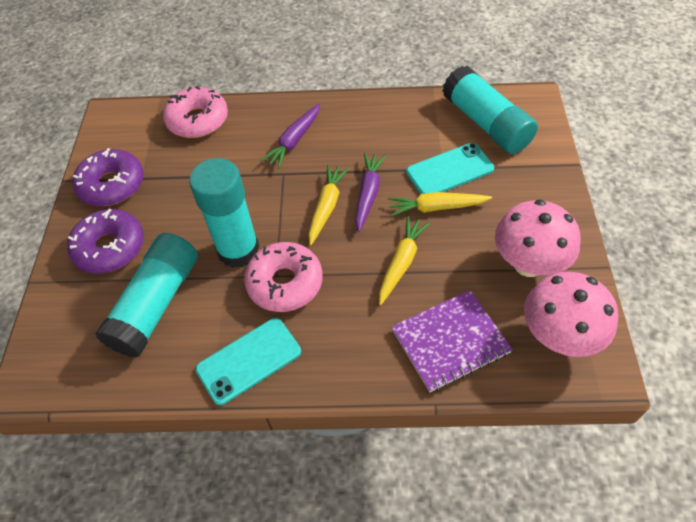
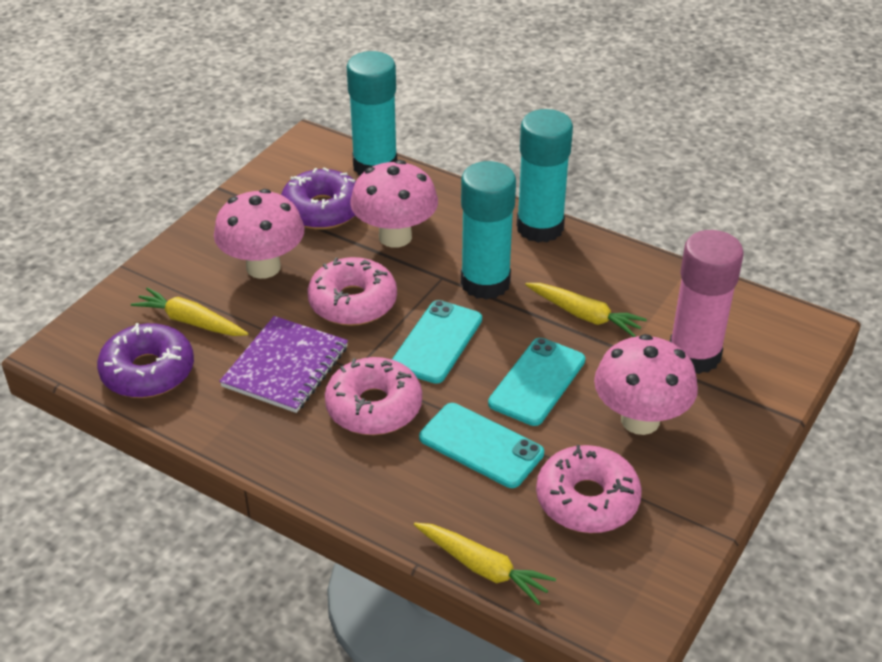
pink donut: 2 -> 3
pink glue stick: 0 -> 1
pink mushroom: 2 -> 3
purple carrot: 2 -> 0
turquoise phone: 2 -> 3

